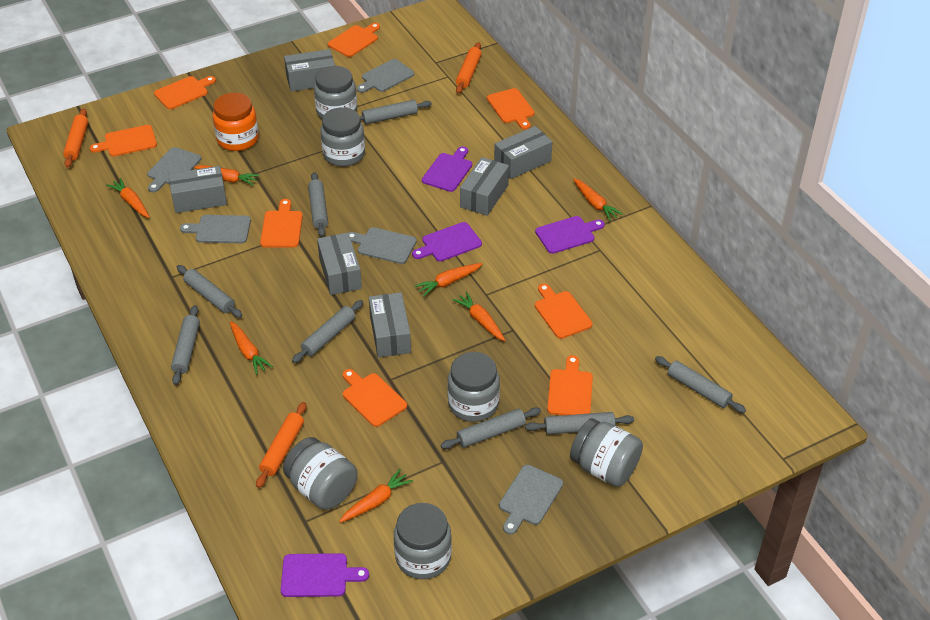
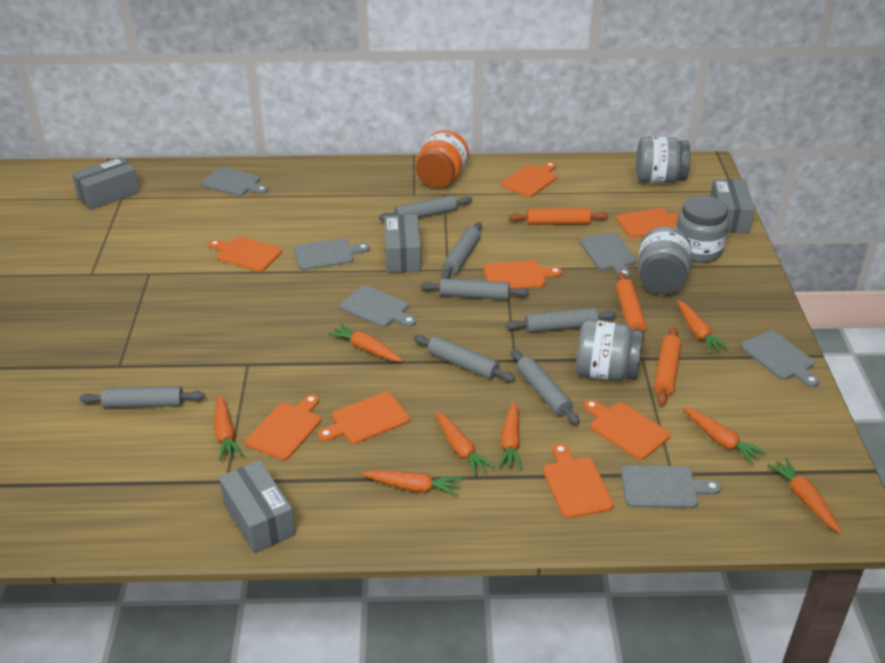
grey box: 6 -> 4
grey cutting board: 5 -> 6
grey jar: 6 -> 4
grey rolling pin: 8 -> 7
orange carrot: 7 -> 8
purple cutting board: 4 -> 0

